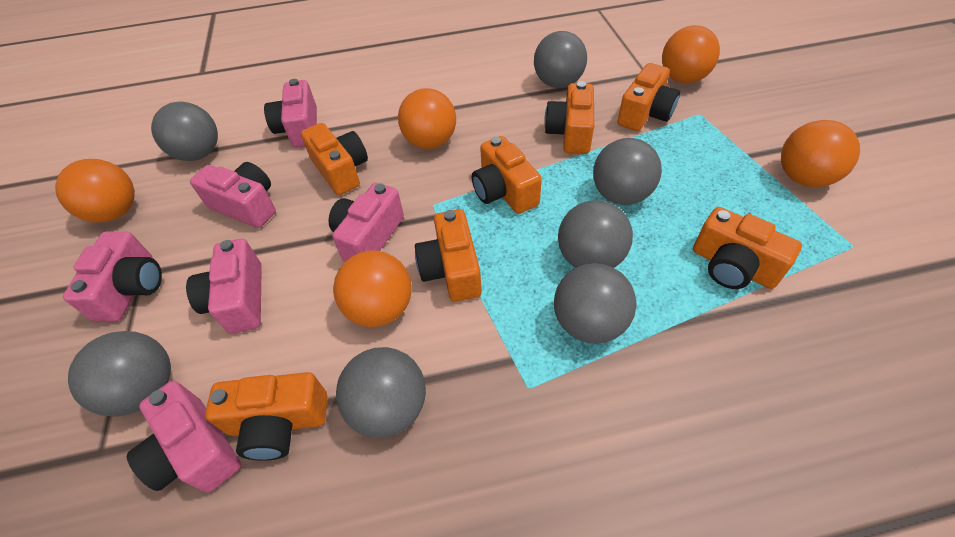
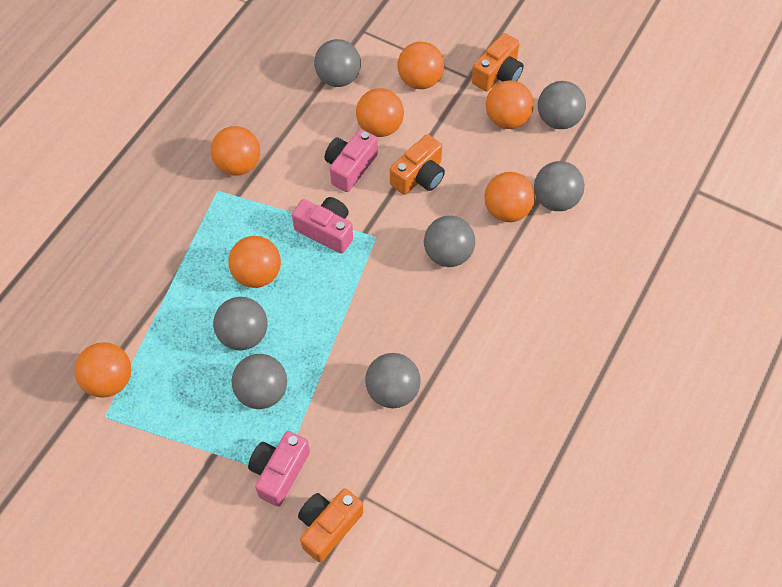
orange ball: 5 -> 7
orange camera: 7 -> 3
pink camera: 6 -> 3

